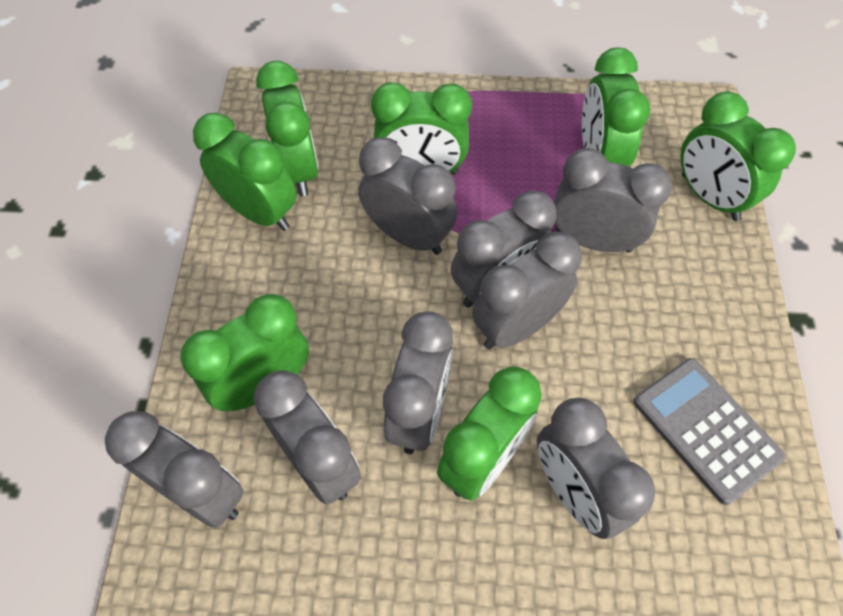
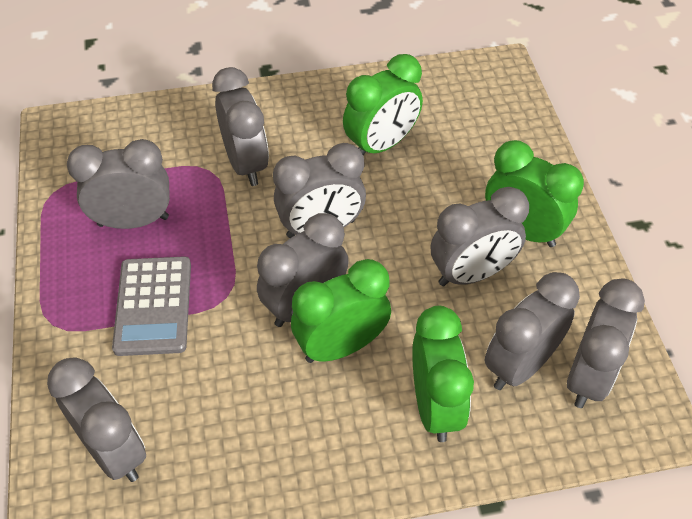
green clock: 7 -> 4

